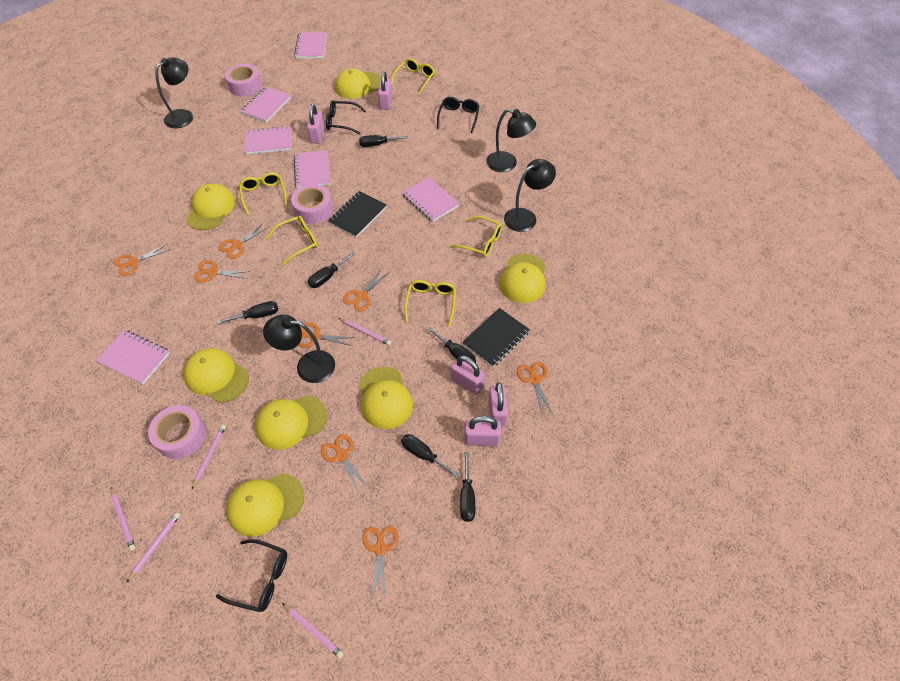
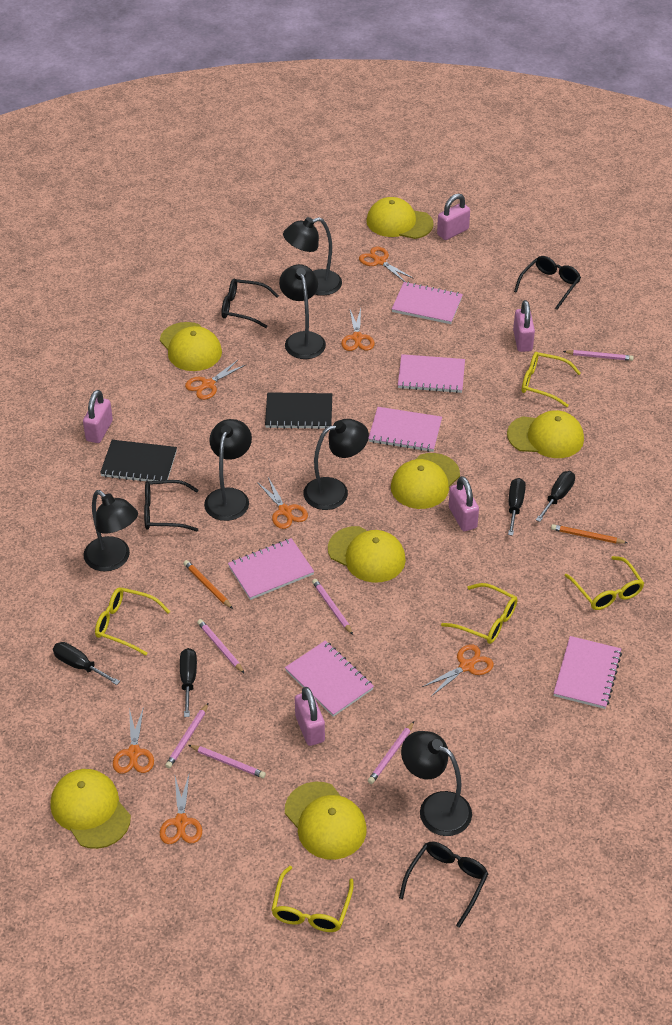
black glasses: 3 -> 4
black lamp: 4 -> 6
black screwdriver: 6 -> 4
orange pencil: 0 -> 2
orange scissors: 8 -> 7
pink pencil: 5 -> 6
pink tape: 3 -> 0

